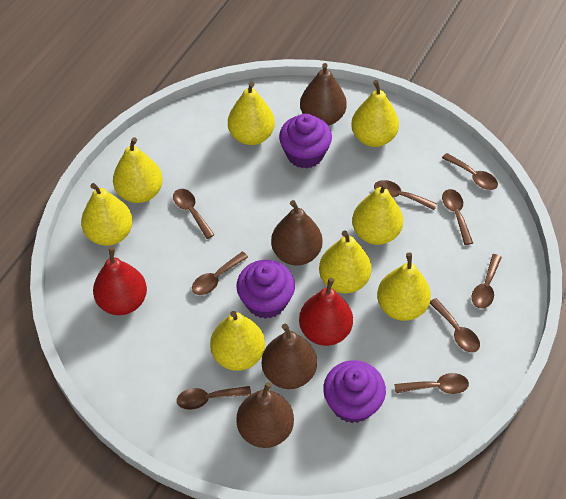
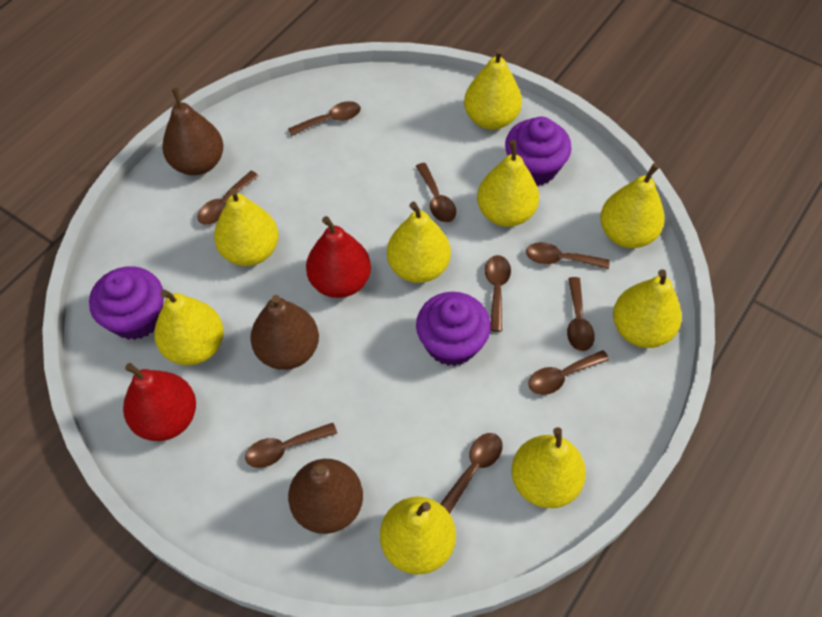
brown pear: 4 -> 3
yellow pear: 8 -> 9

